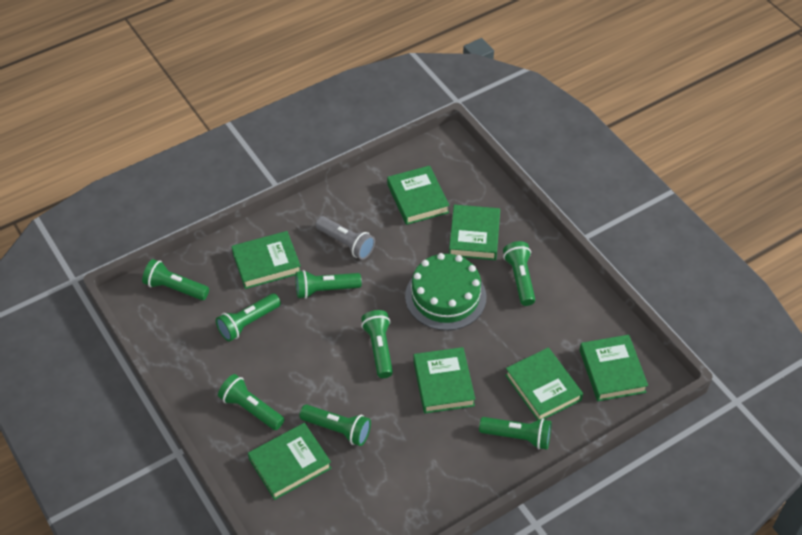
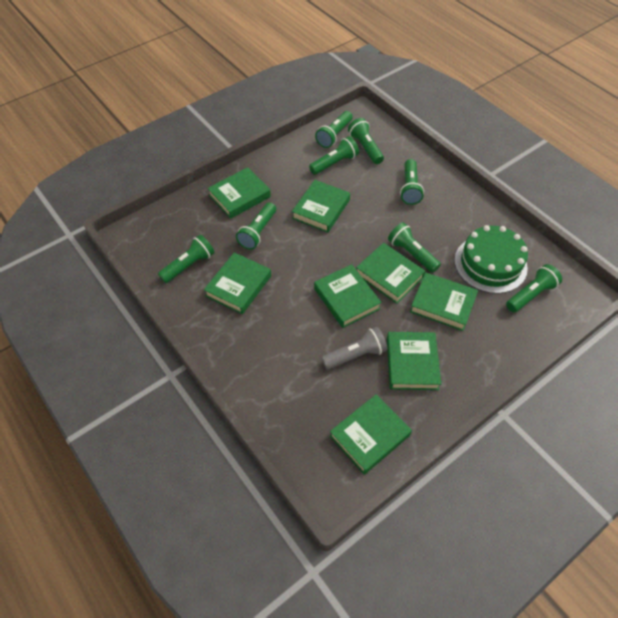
green book: 7 -> 8

